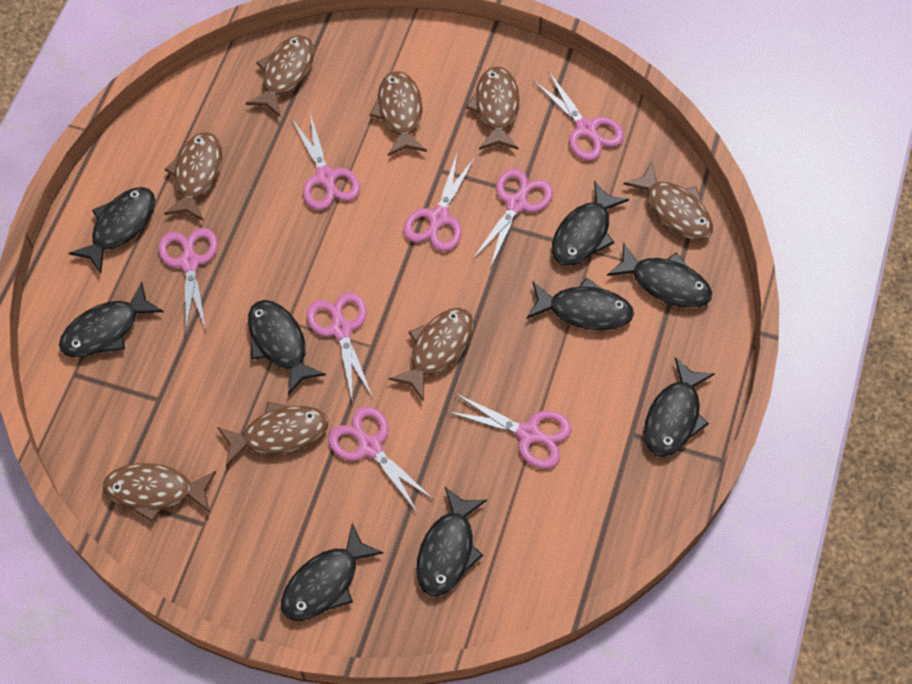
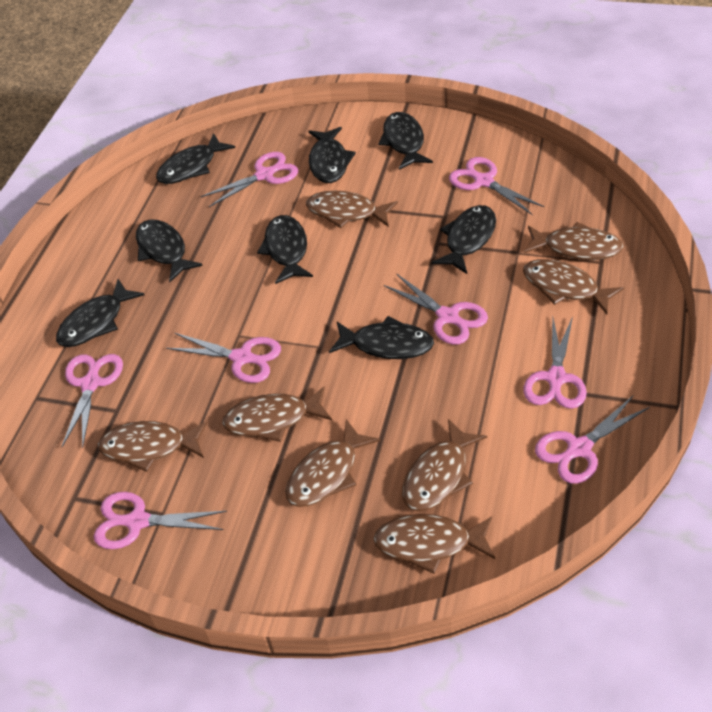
black fish: 9 -> 8

